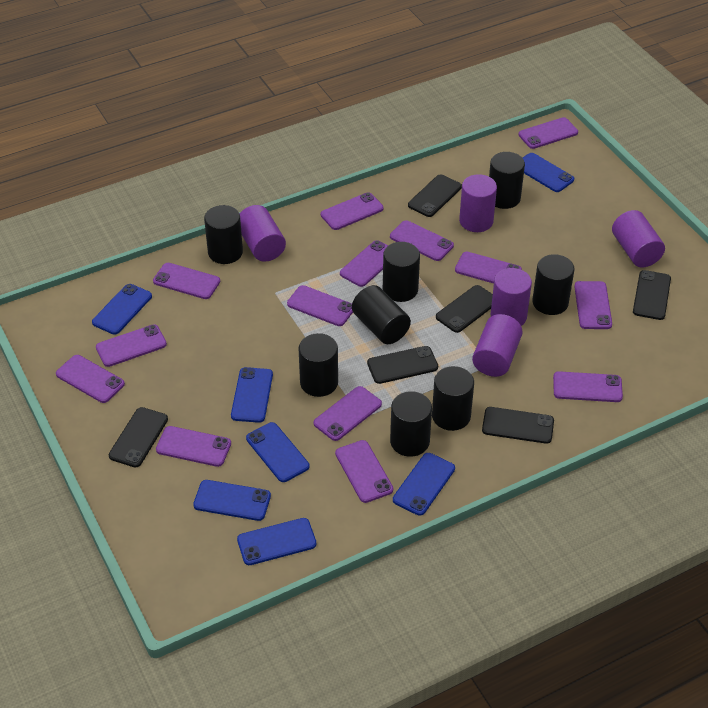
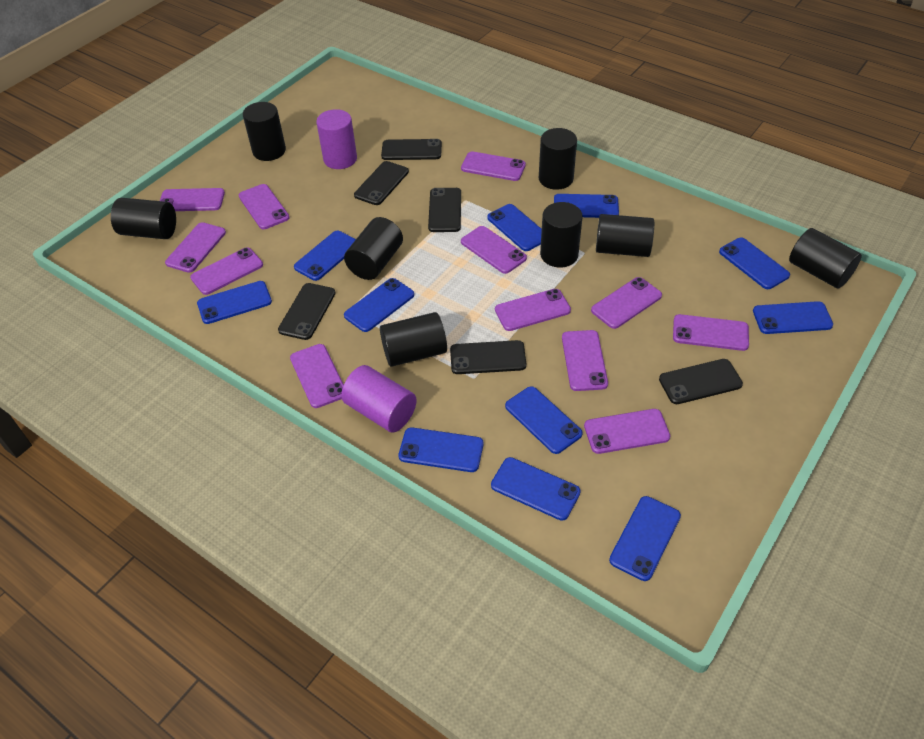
blue phone: 7 -> 11
purple cylinder: 5 -> 2
purple phone: 14 -> 12

